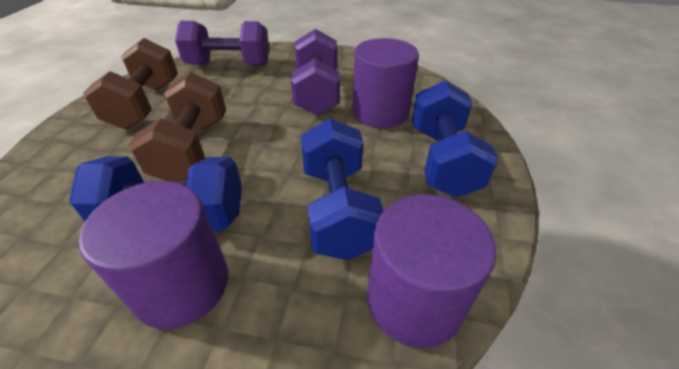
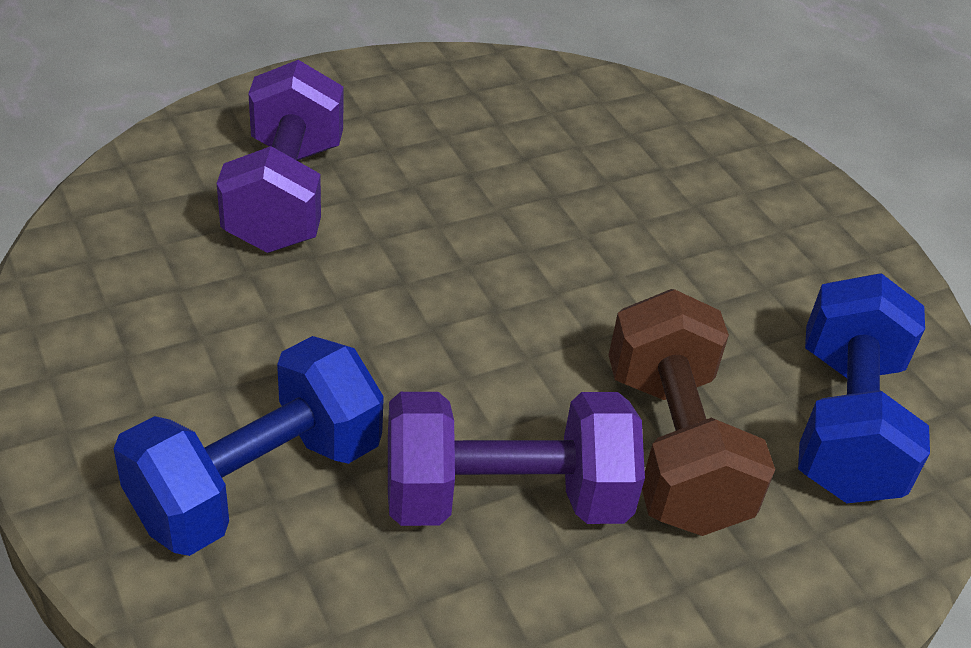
blue dumbbell: 3 -> 2
brown dumbbell: 2 -> 1
purple cylinder: 3 -> 0

